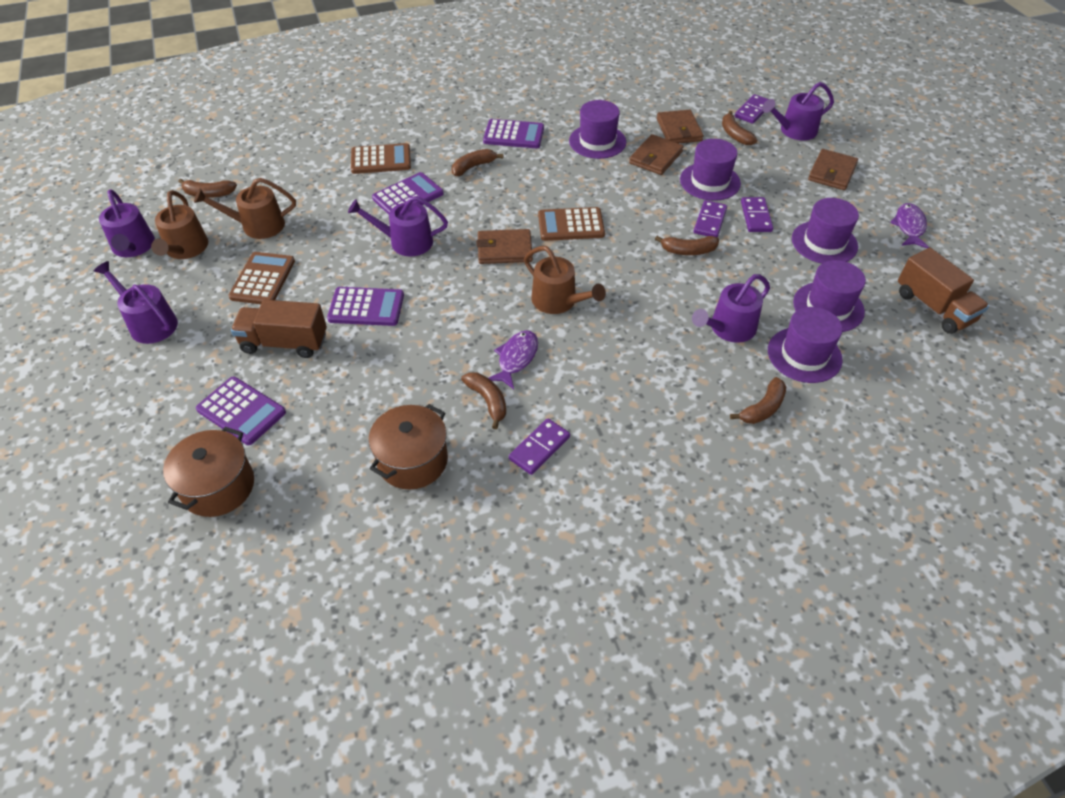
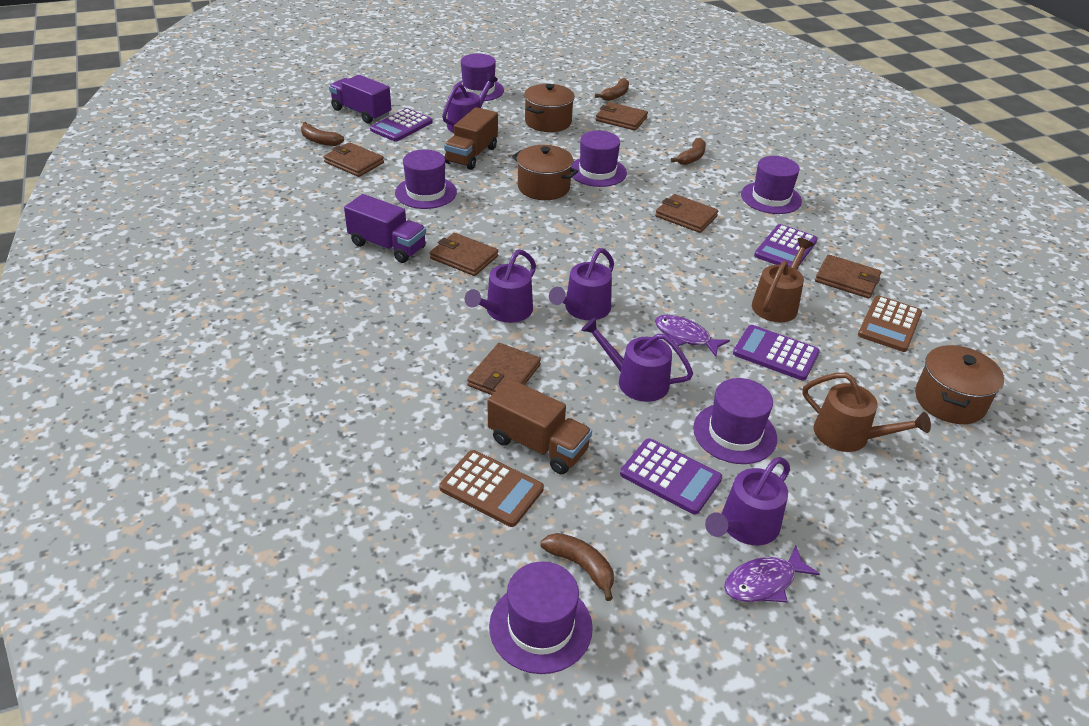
brown banana: 6 -> 4
brown calculator: 3 -> 2
brown pot: 2 -> 3
brown wallet: 4 -> 6
brown watering can: 3 -> 2
purple domino: 4 -> 0
purple hat: 5 -> 6
purple truck: 0 -> 2

